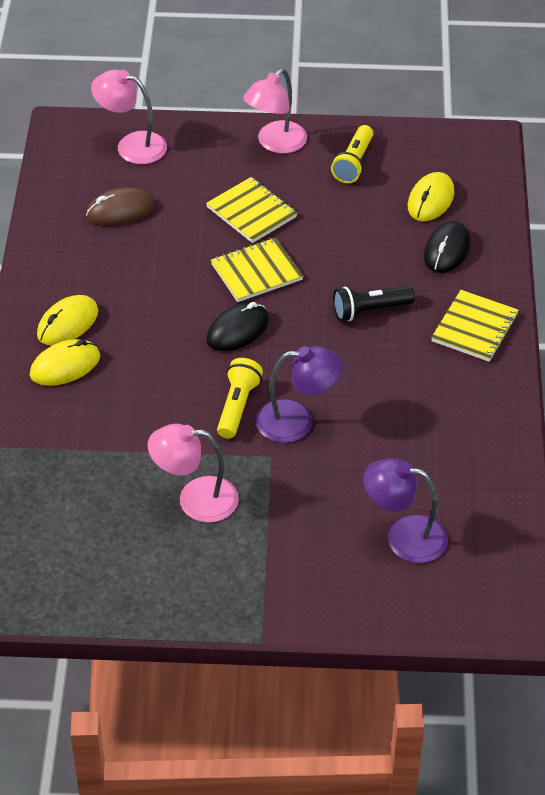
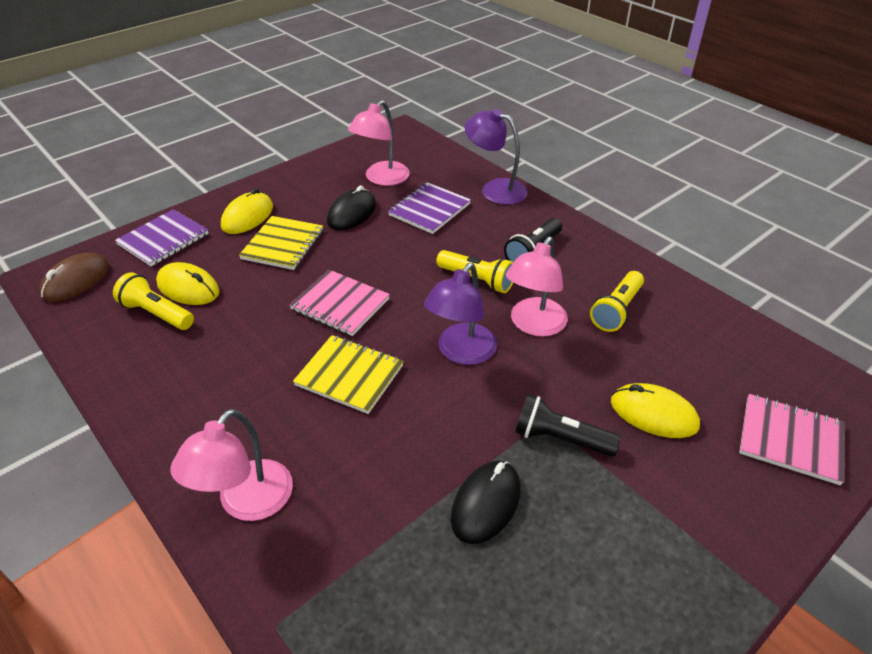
black flashlight: 1 -> 2
pink notebook: 0 -> 2
purple notebook: 0 -> 2
yellow flashlight: 2 -> 3
yellow notebook: 3 -> 2

